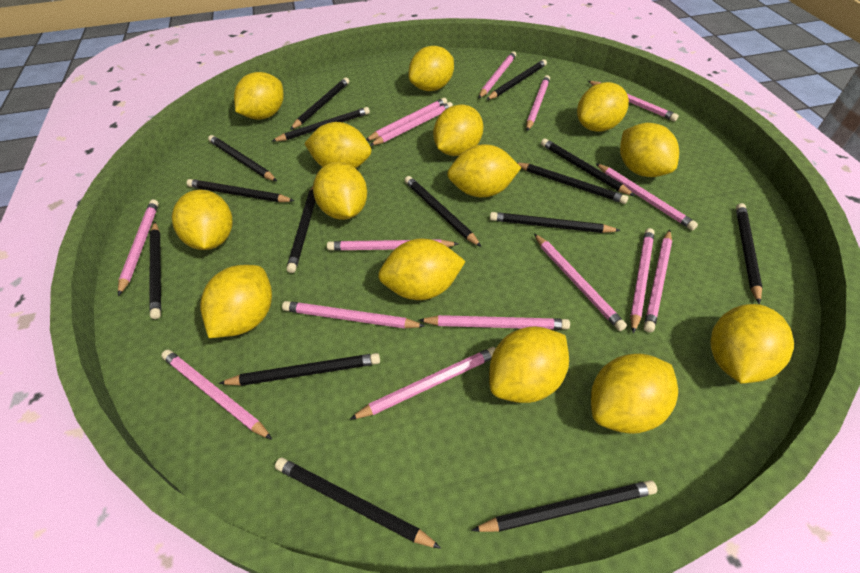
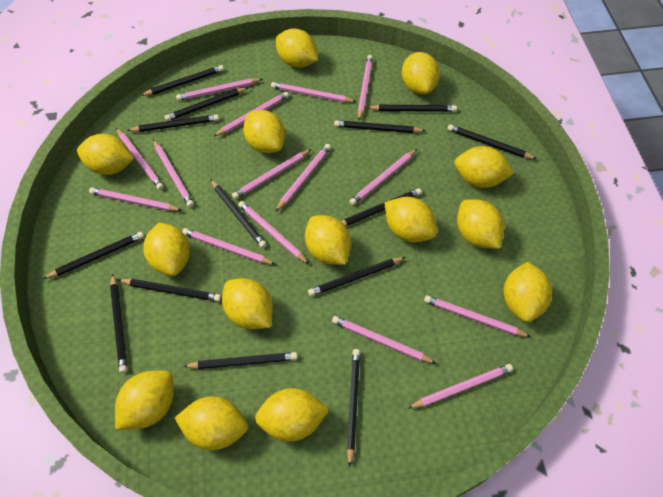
black pencil: 15 -> 14

